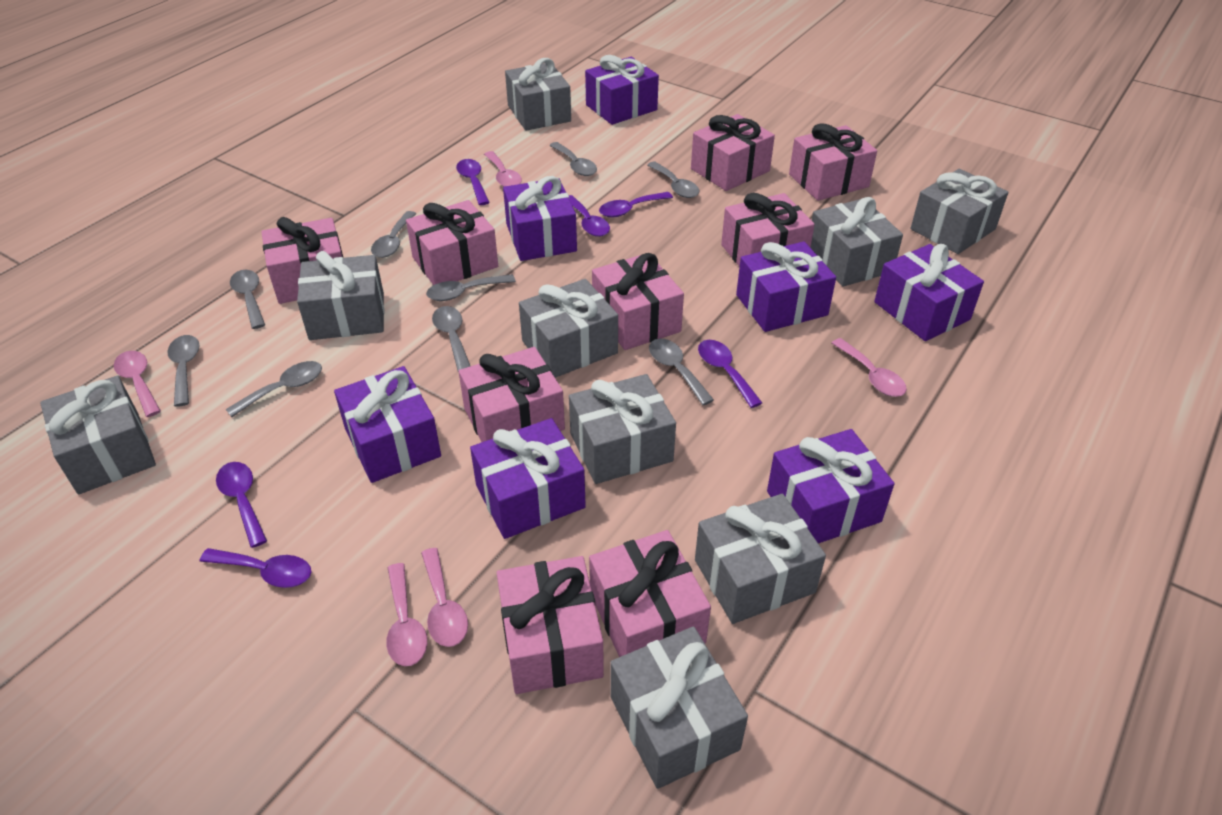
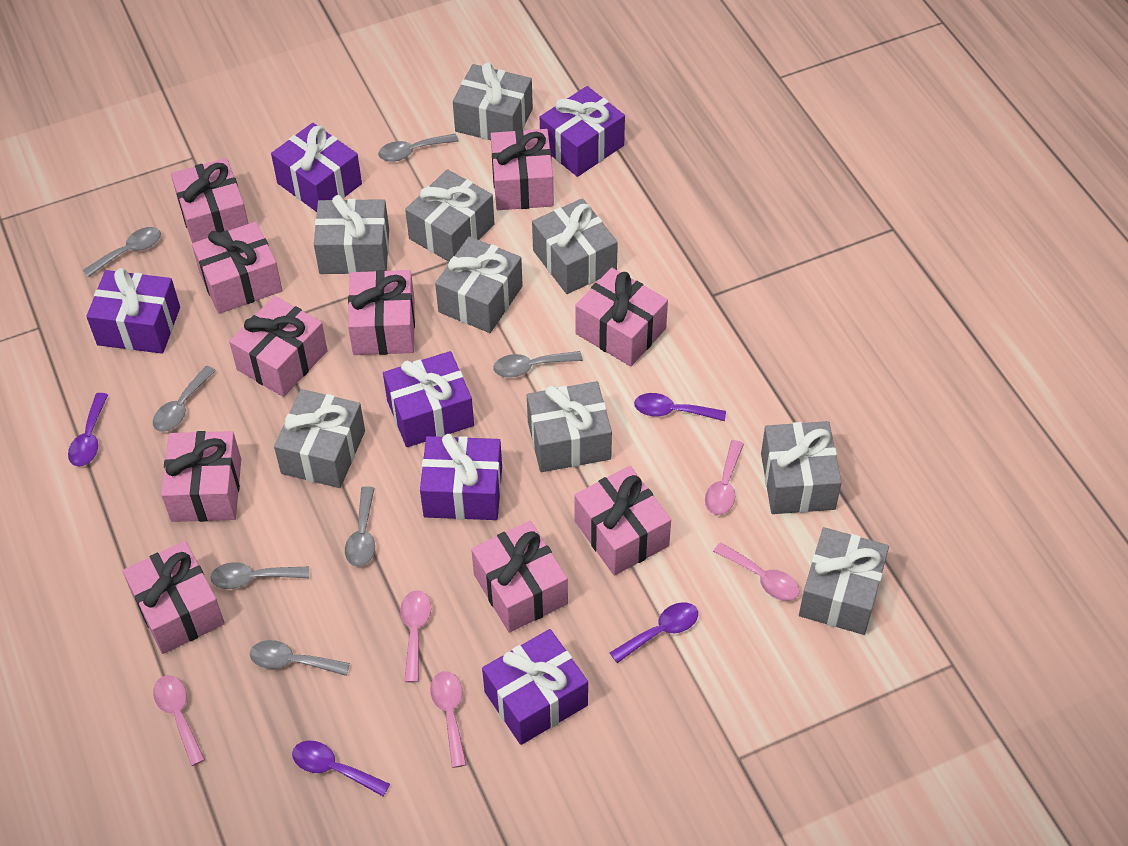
grey spoon: 9 -> 7
pink gift: 9 -> 10
purple gift: 7 -> 6
purple spoon: 6 -> 4

